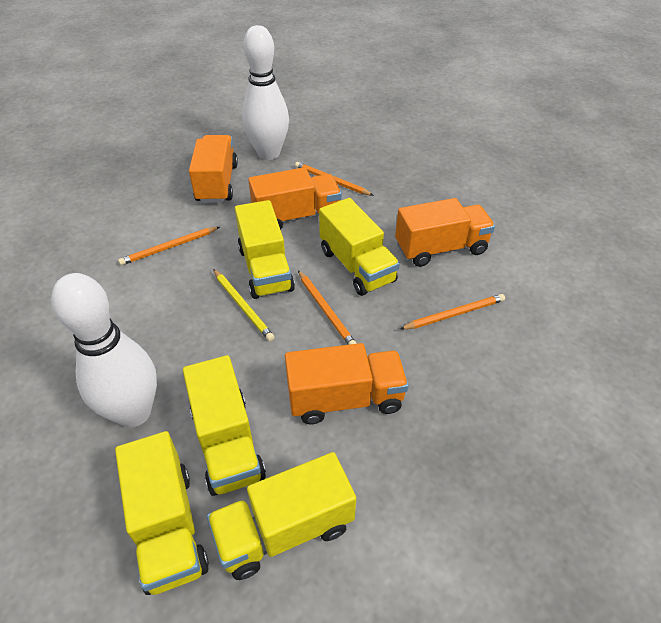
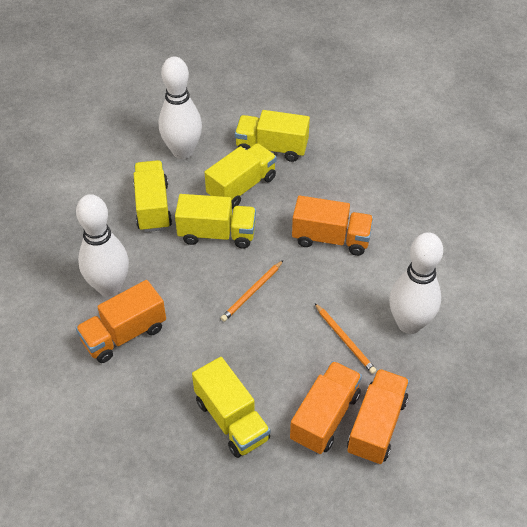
orange pencil: 4 -> 2
white bowling pin: 2 -> 3
yellow pencil: 1 -> 0

